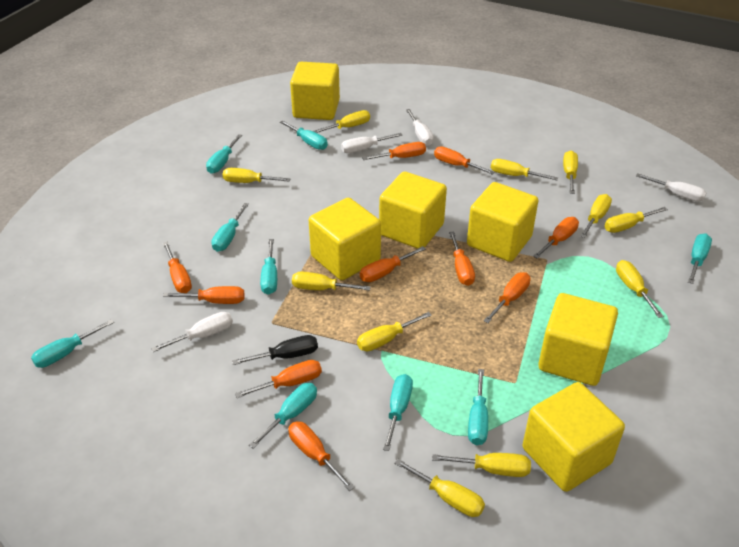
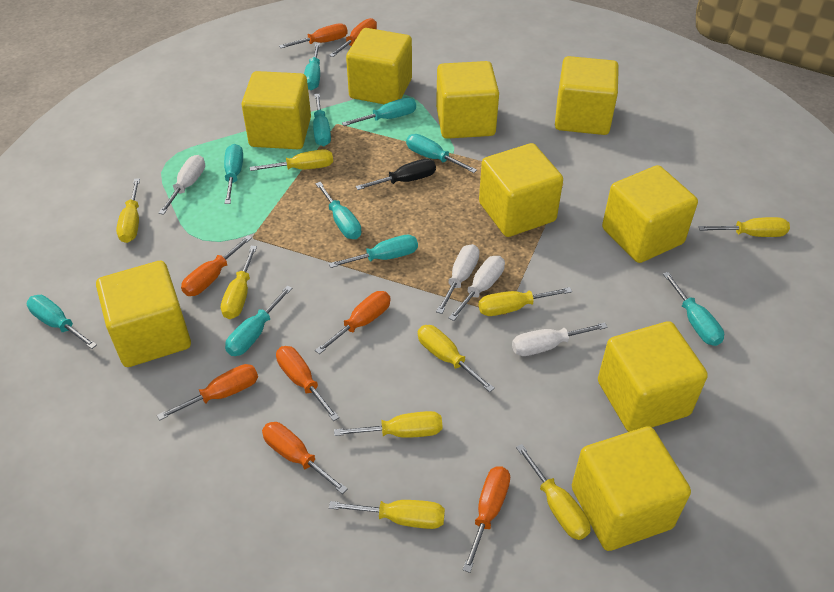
orange screwdriver: 10 -> 8
turquoise screwdriver: 9 -> 10
yellow cube: 6 -> 9
yellow screwdriver: 11 -> 9

